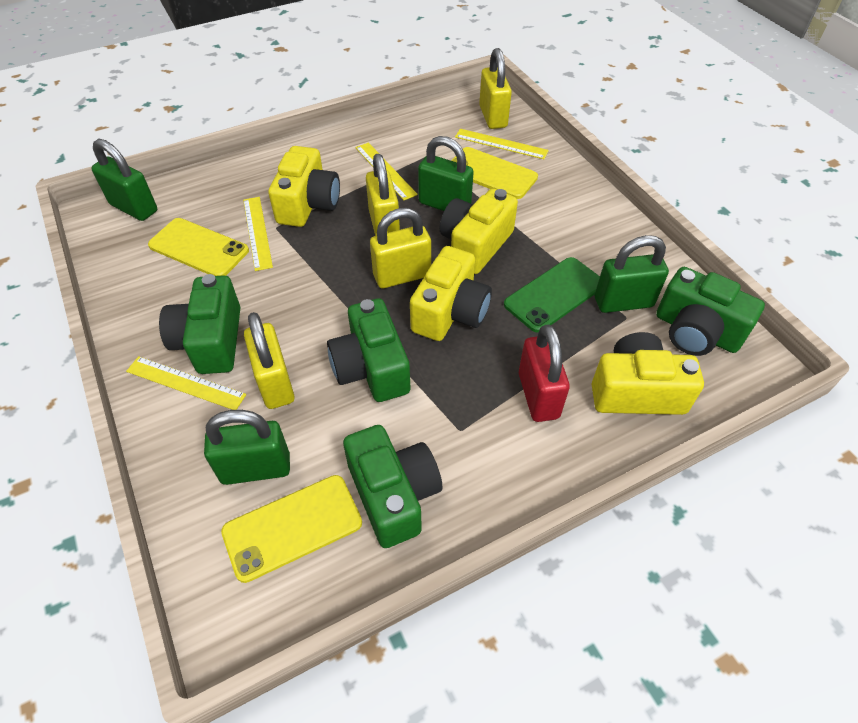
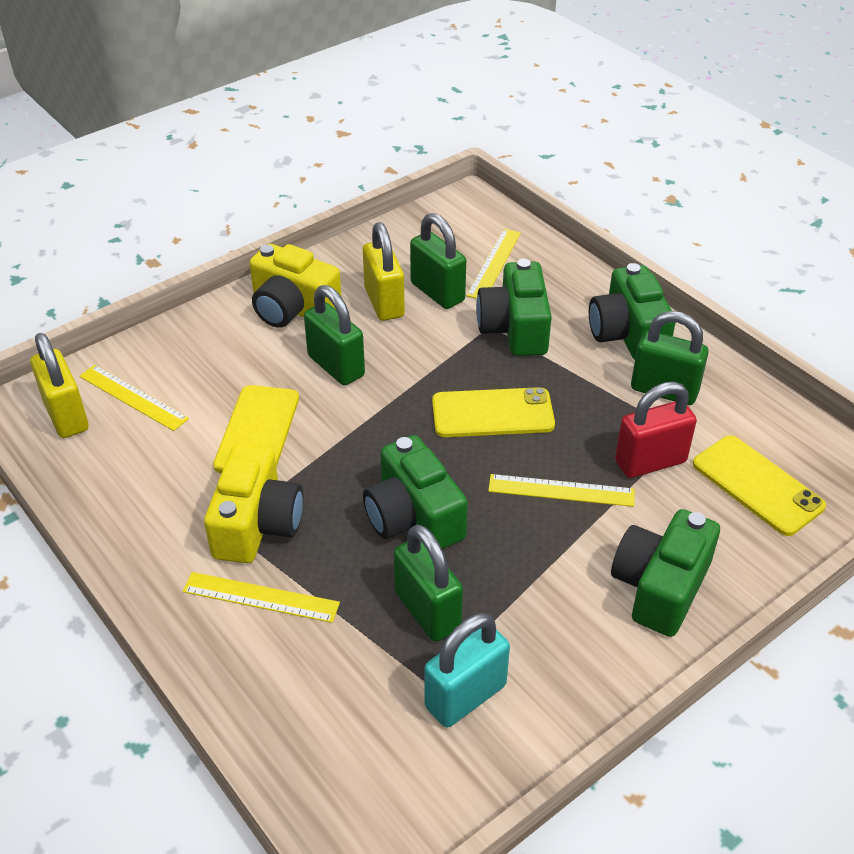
green phone: 1 -> 0
turquoise padlock: 0 -> 1
yellow camera: 4 -> 2
yellow padlock: 4 -> 2

